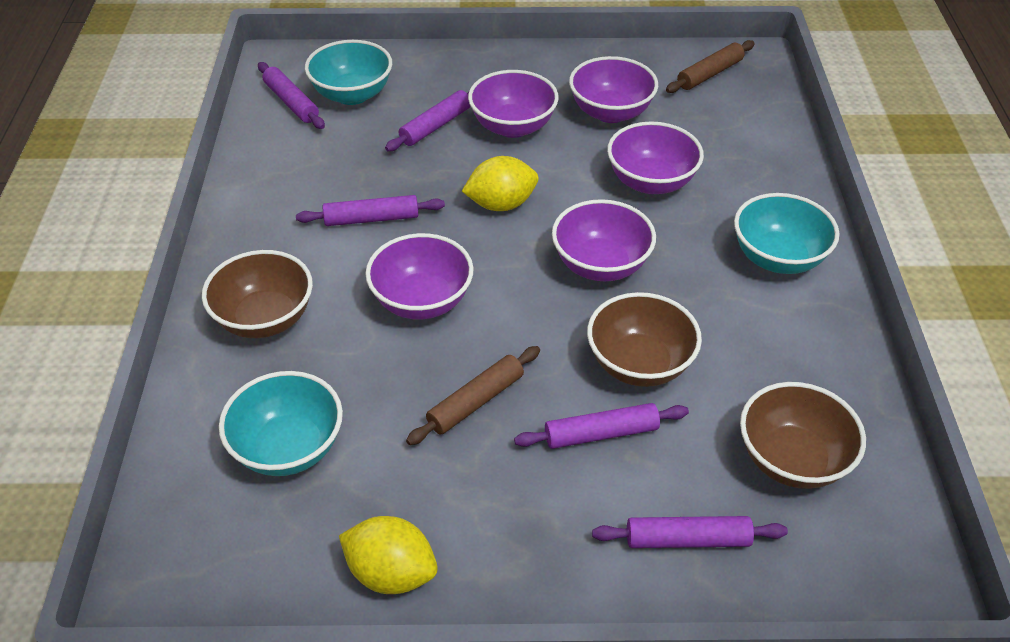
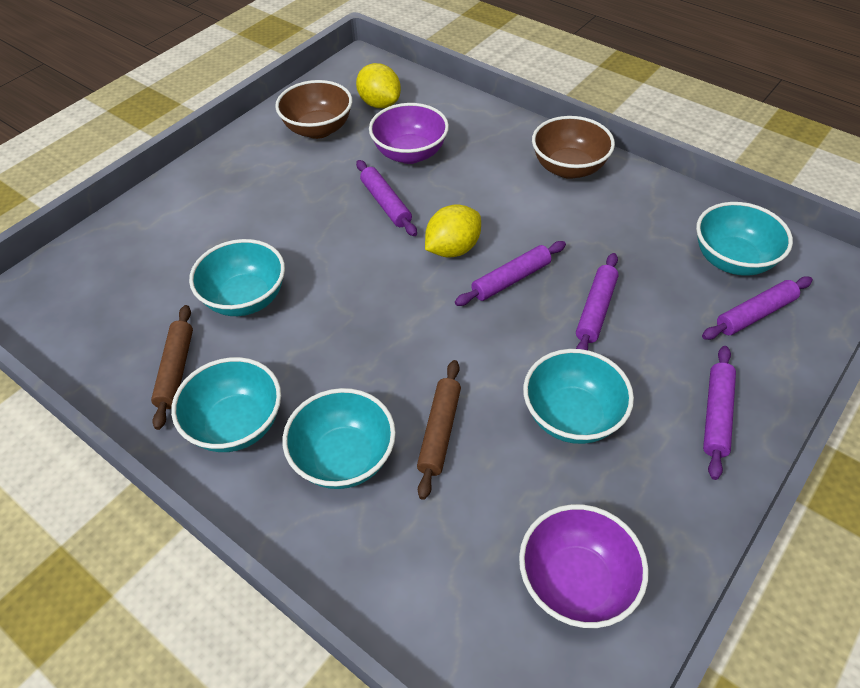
brown bowl: 3 -> 2
purple bowl: 5 -> 2
turquoise bowl: 3 -> 5

